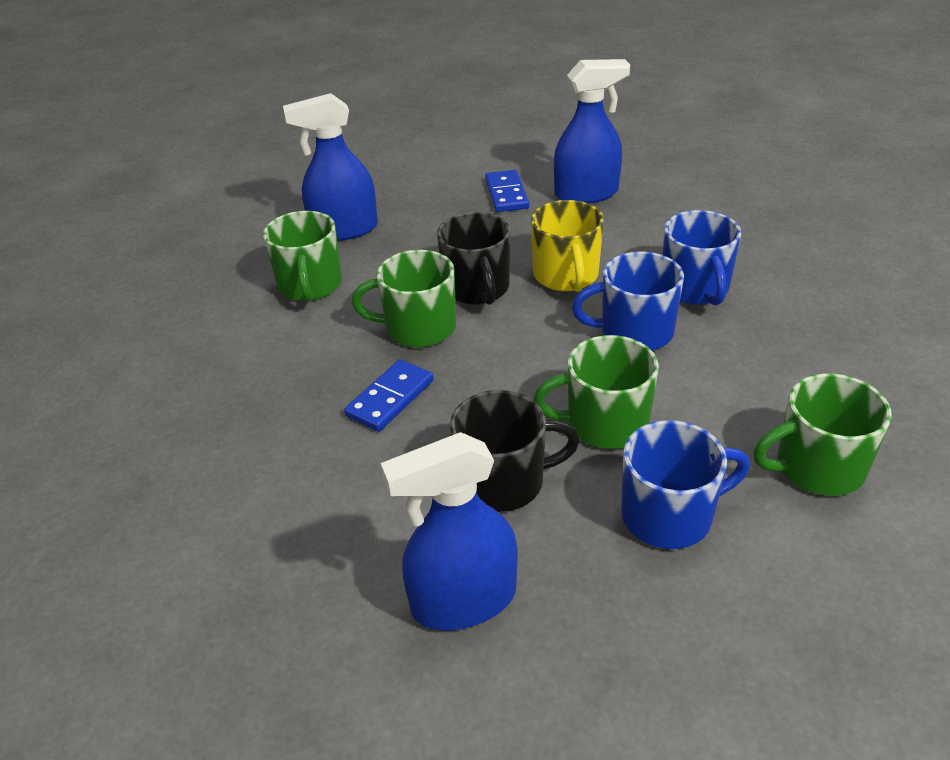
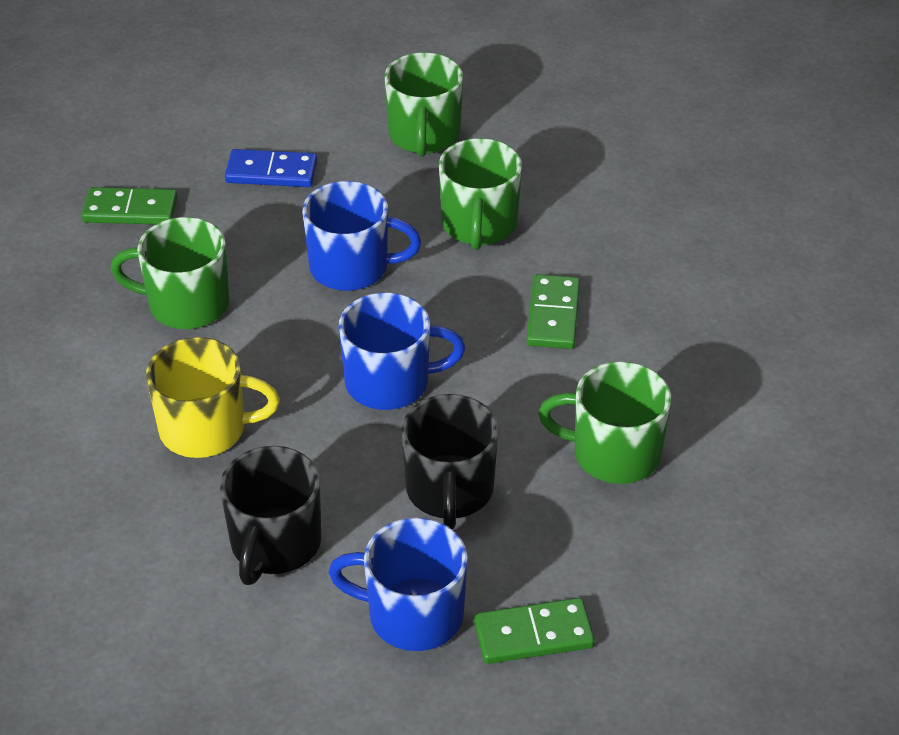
blue domino: 2 -> 1
blue spray bottle: 3 -> 0
green domino: 0 -> 3

